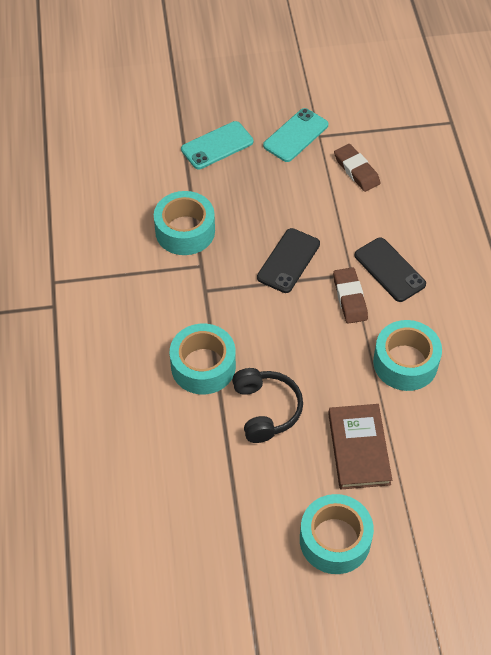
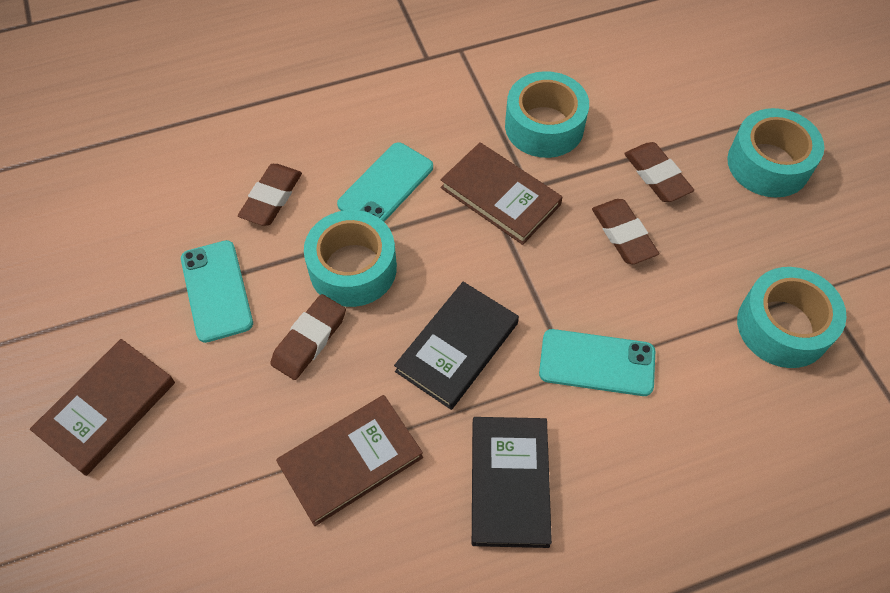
black book: 0 -> 2
black headphones: 1 -> 0
black phone: 2 -> 0
brown book: 1 -> 3
brown eraser: 2 -> 4
turquoise phone: 2 -> 3

